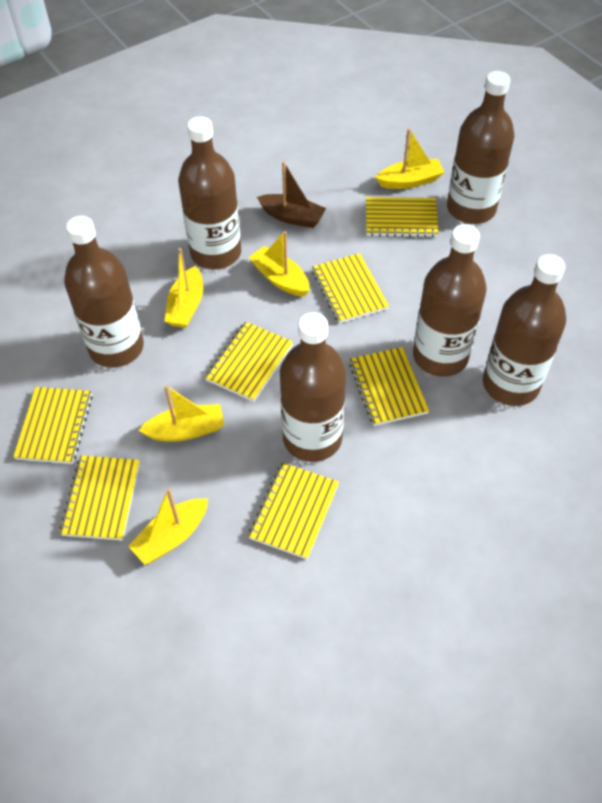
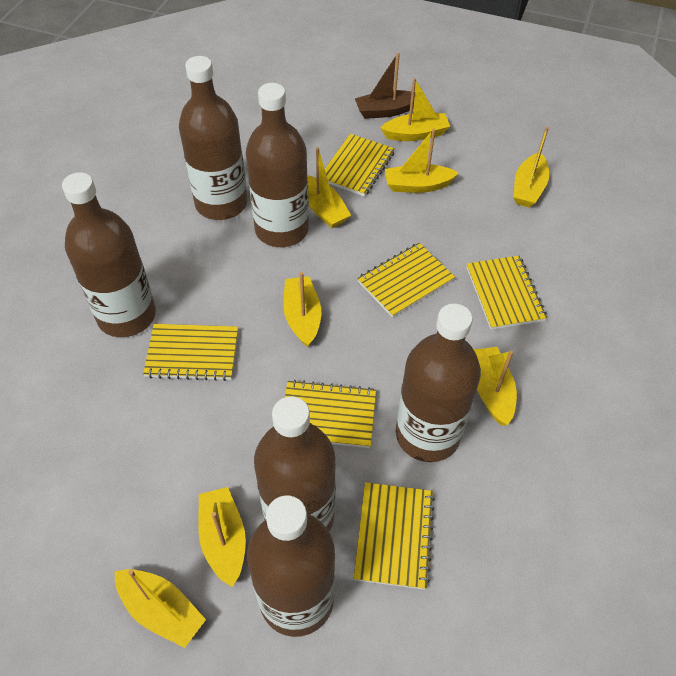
yellow boat: 5 -> 8
yellow notebook: 7 -> 6

